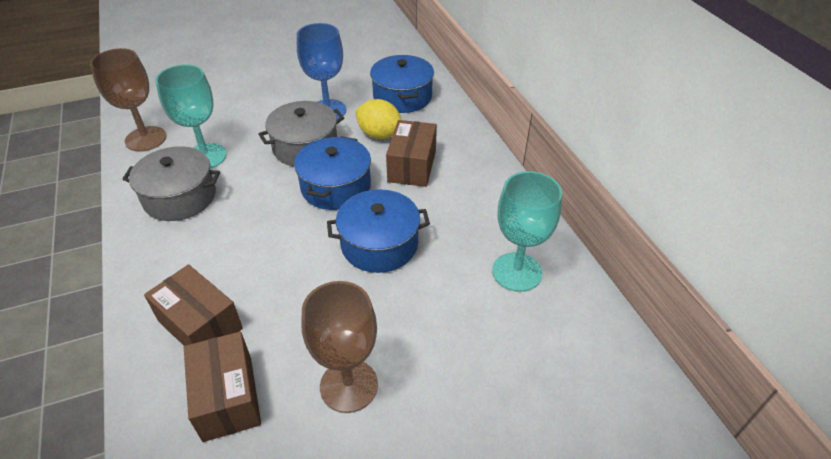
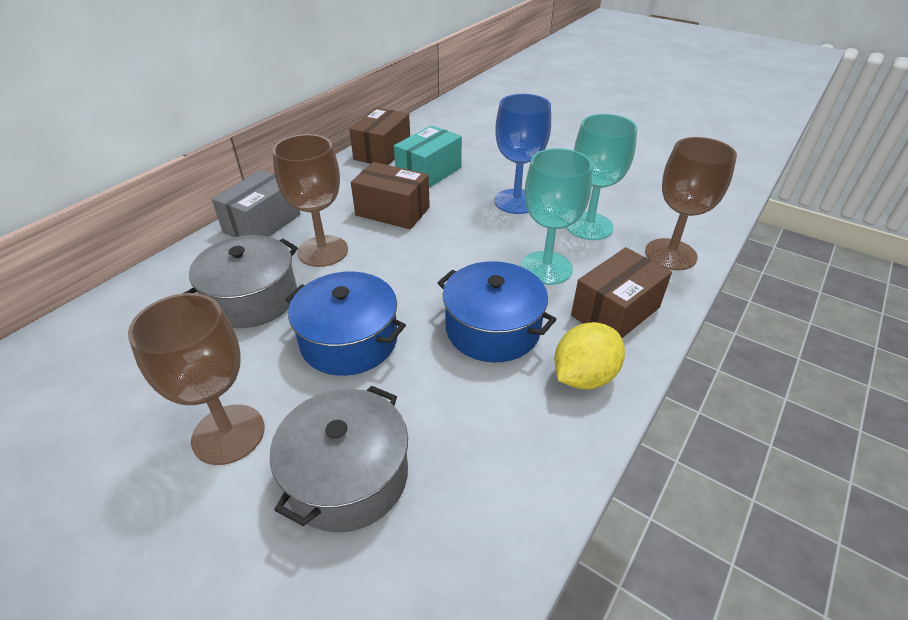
blue pot: 3 -> 2
brown goblet: 2 -> 3
grey box: 0 -> 1
turquoise box: 0 -> 1

